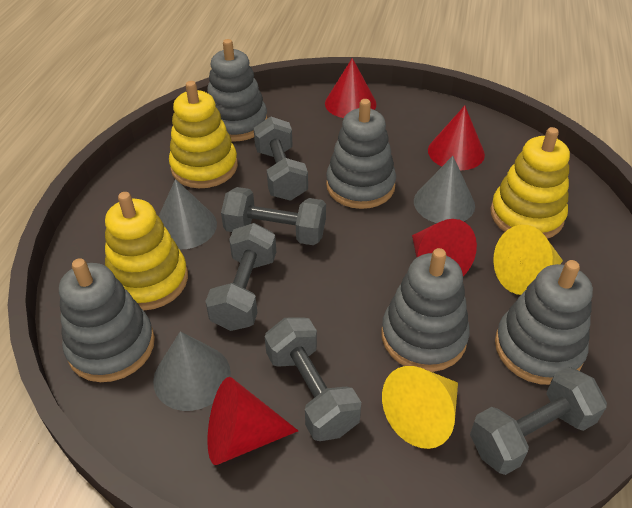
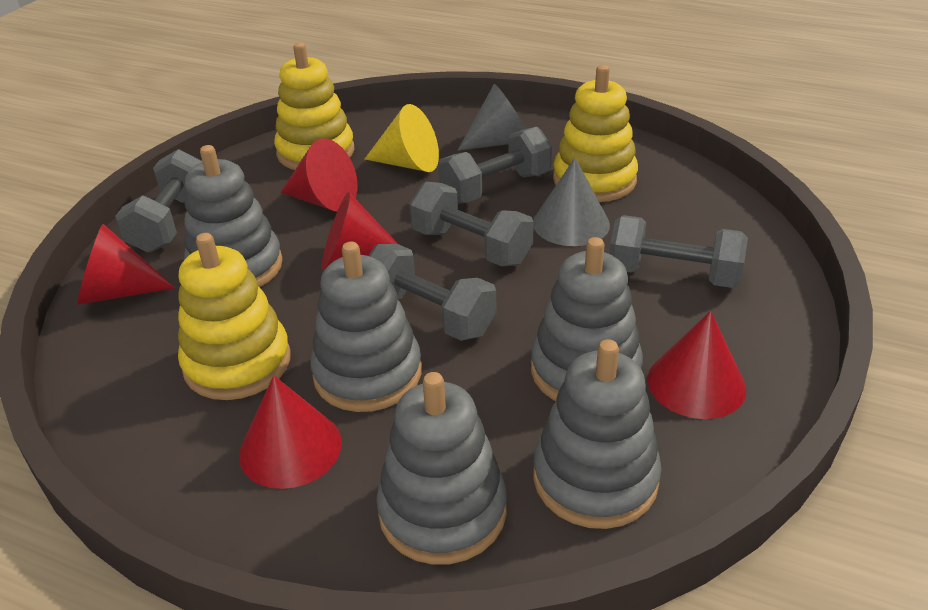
grey cone: 3 -> 2
red cone: 4 -> 5
yellow cone: 2 -> 1

